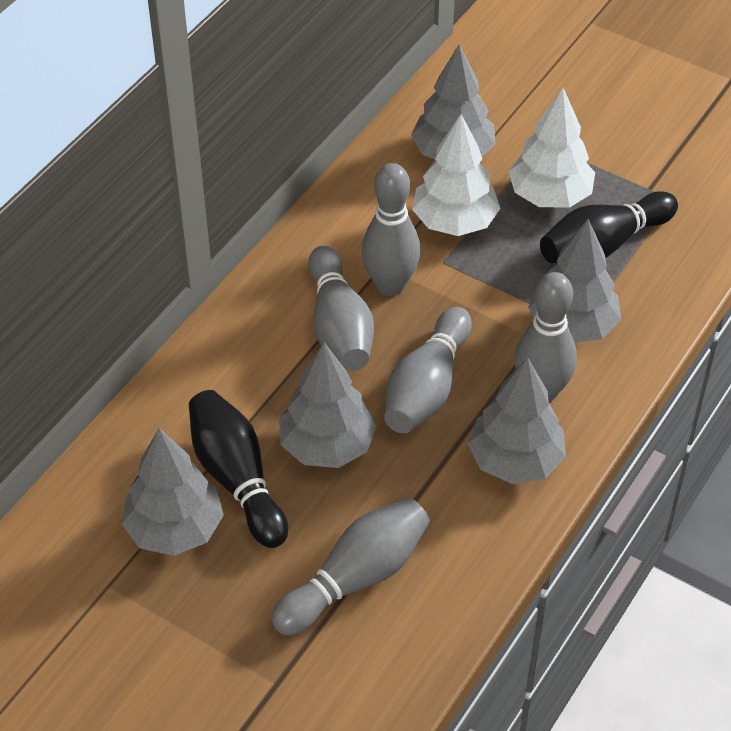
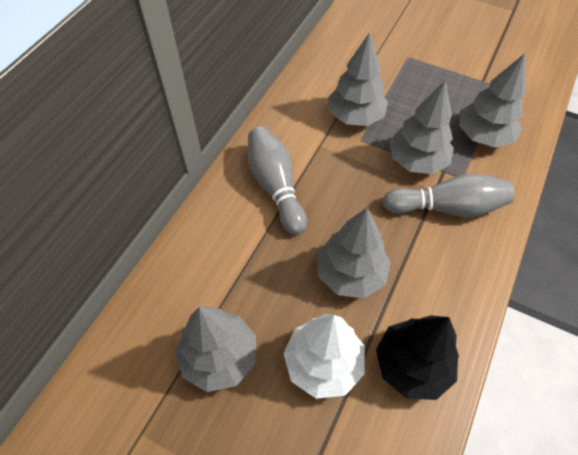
black bowling pin: 2 -> 0
black tree: 0 -> 1
grey bowling pin: 5 -> 2
white tree: 2 -> 1

